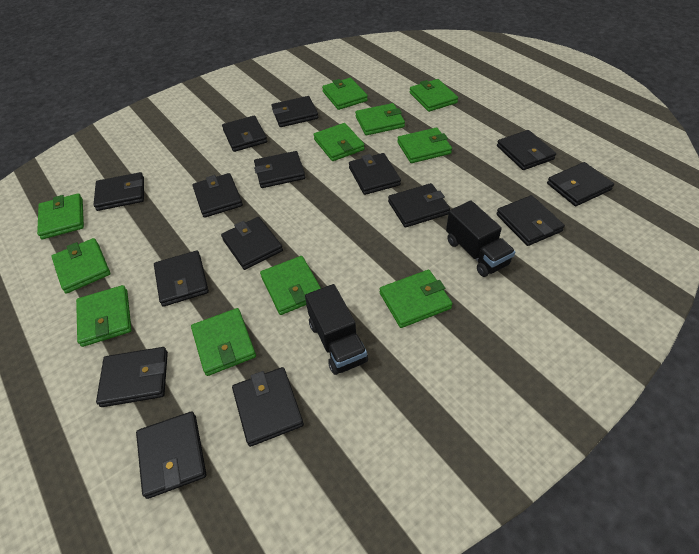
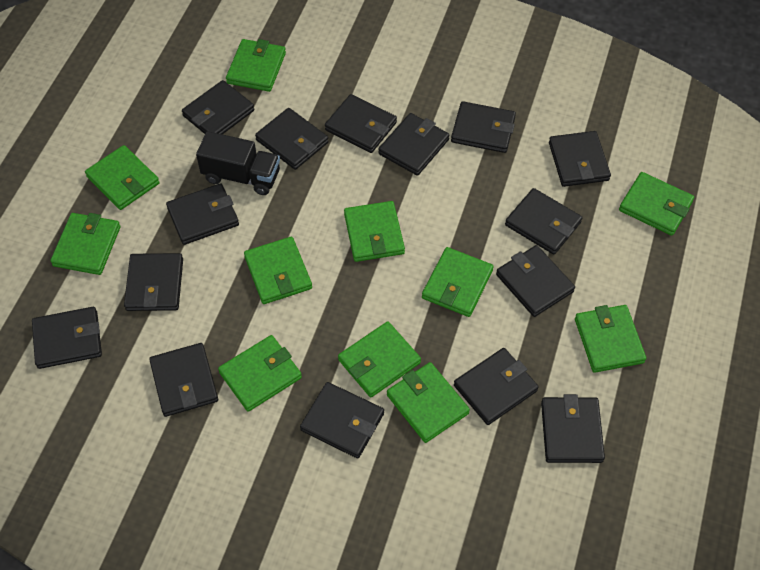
black truck: 2 -> 1

